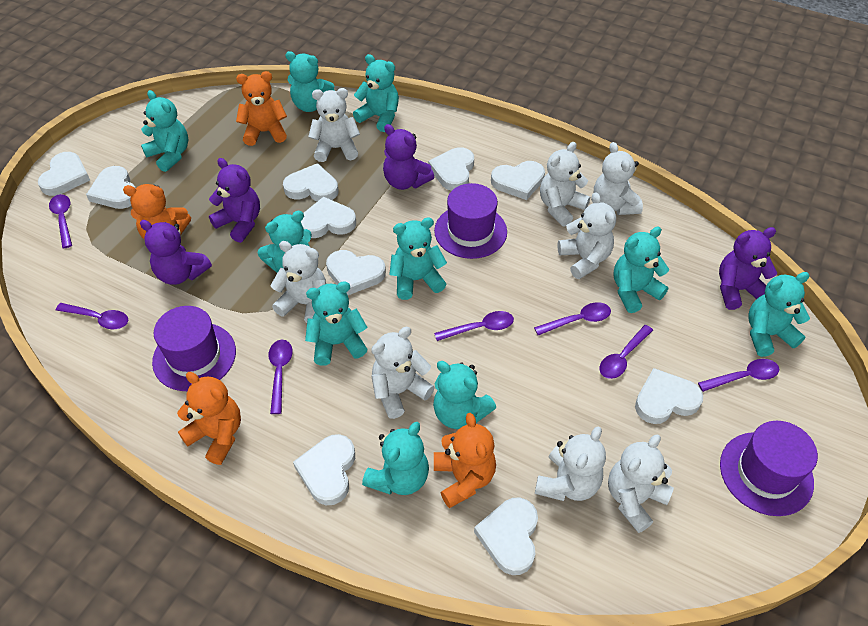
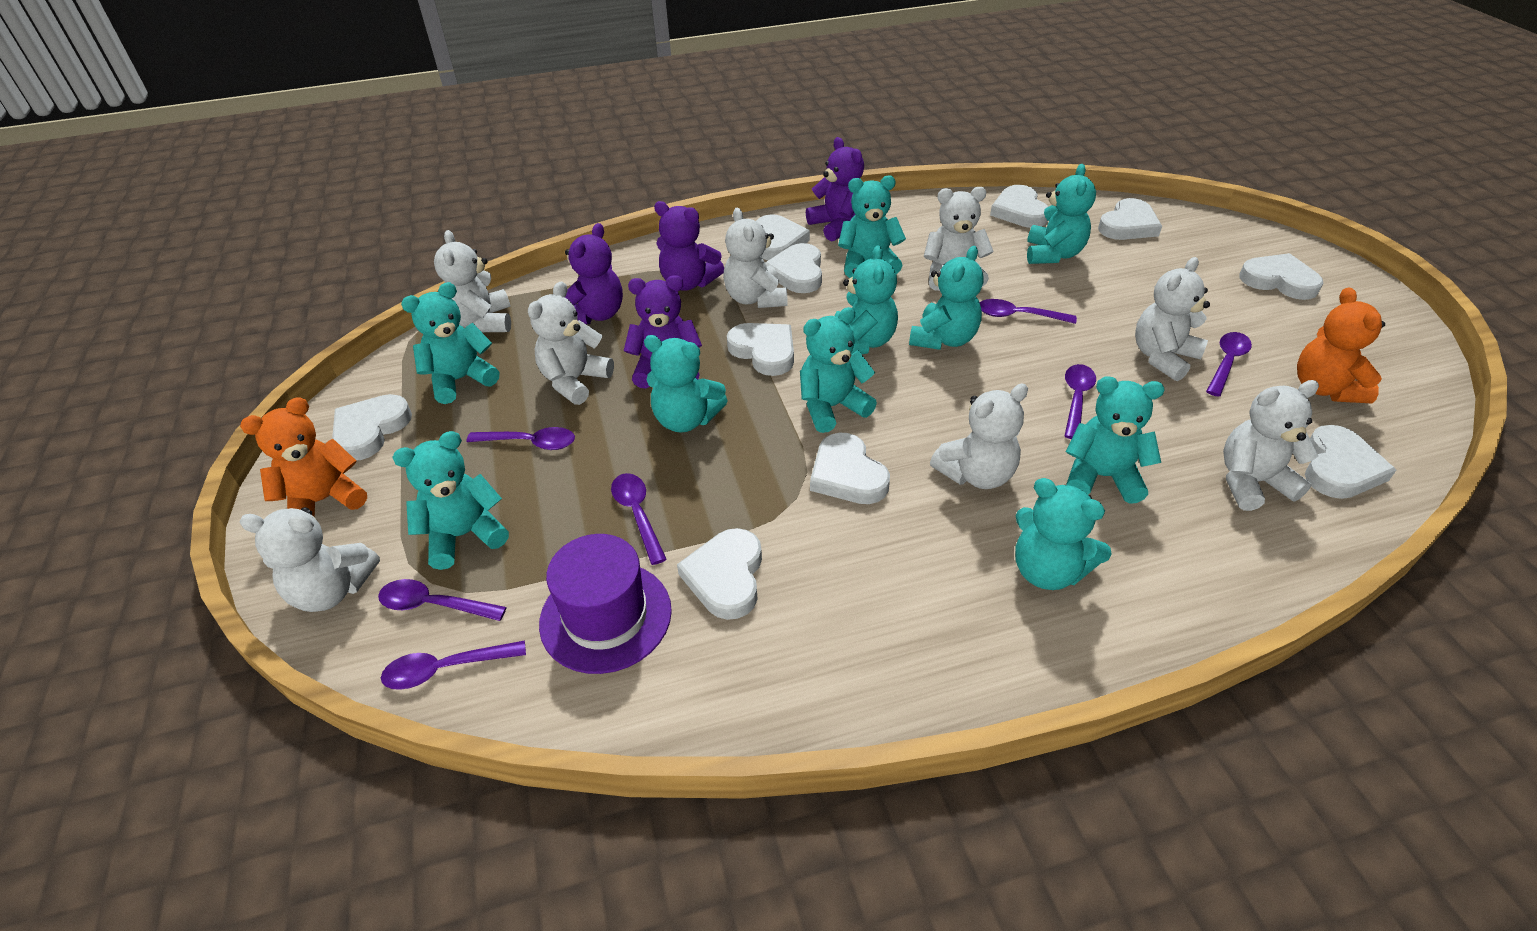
orange teddy bear: 4 -> 2
purple hat: 3 -> 1

